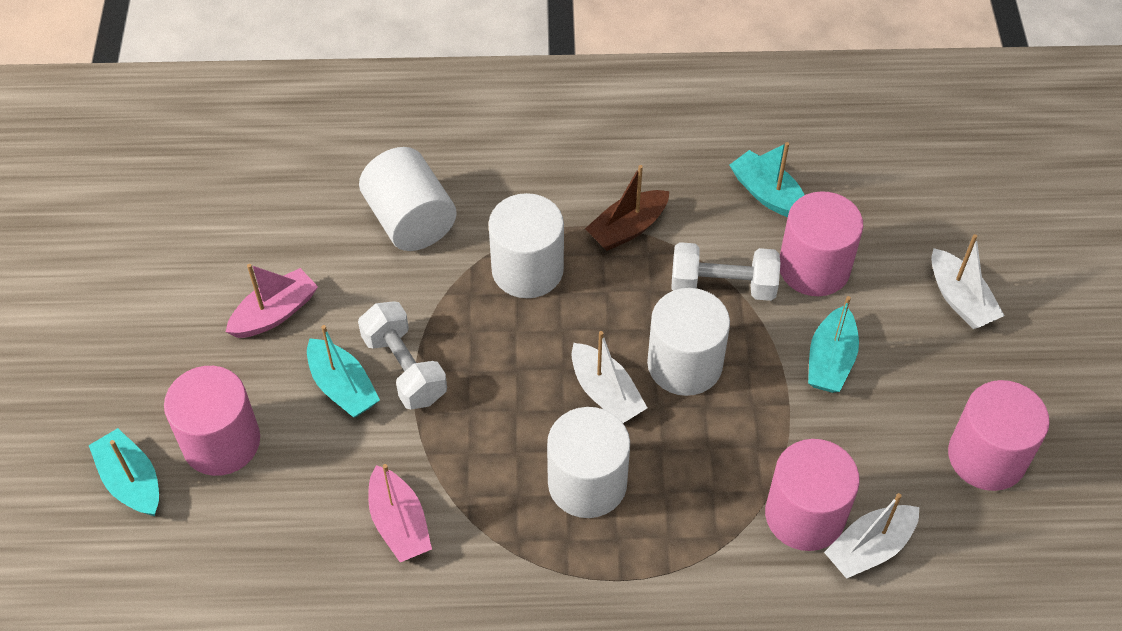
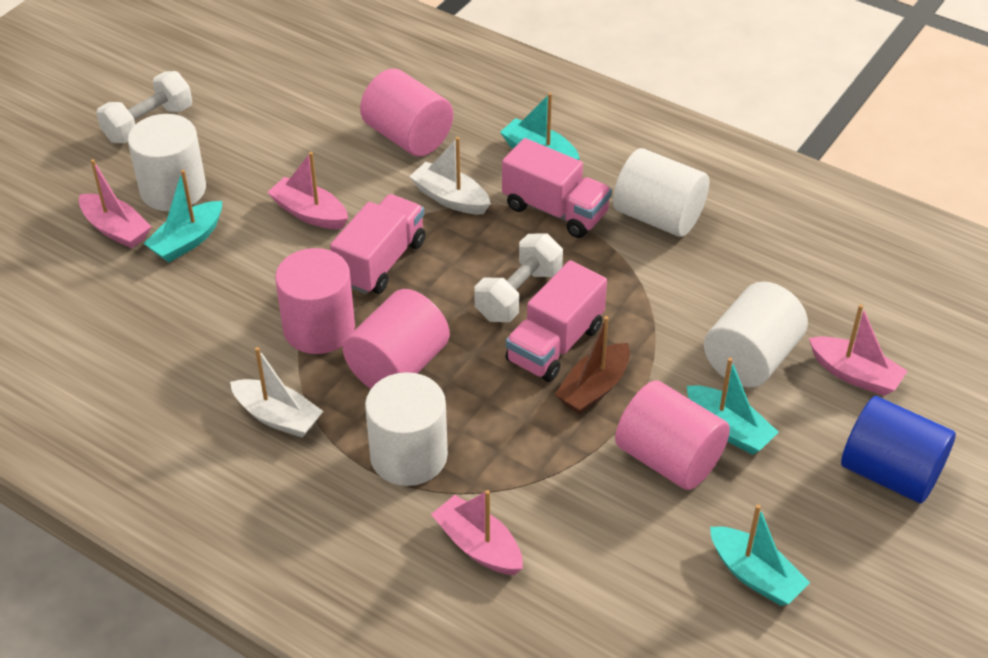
blue cylinder: 0 -> 1
pink boat: 2 -> 4
pink truck: 0 -> 3
white boat: 3 -> 2

